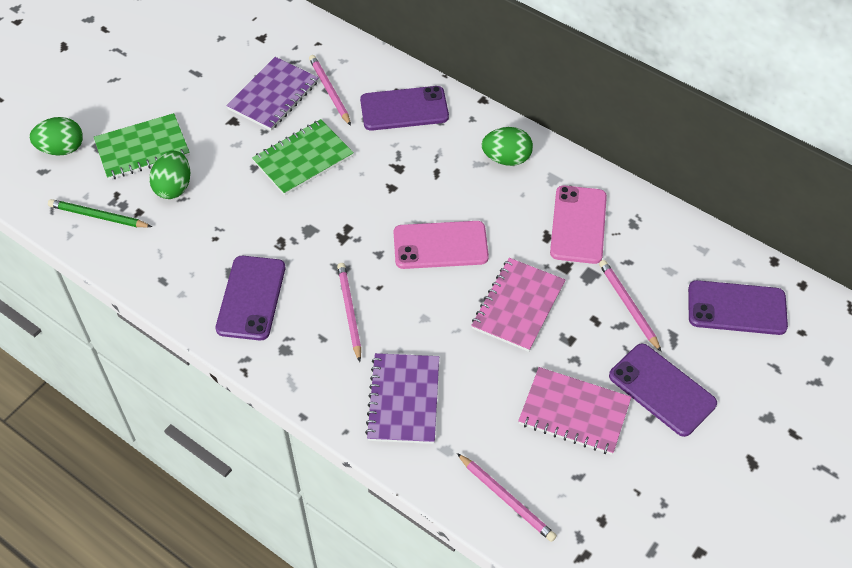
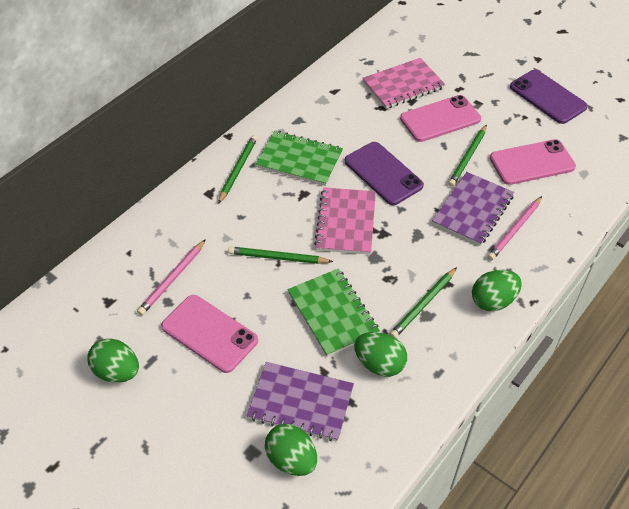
green egg: 3 -> 4
green pencil: 1 -> 4
pink pencil: 4 -> 2
pink phone: 2 -> 3
purple phone: 4 -> 2

